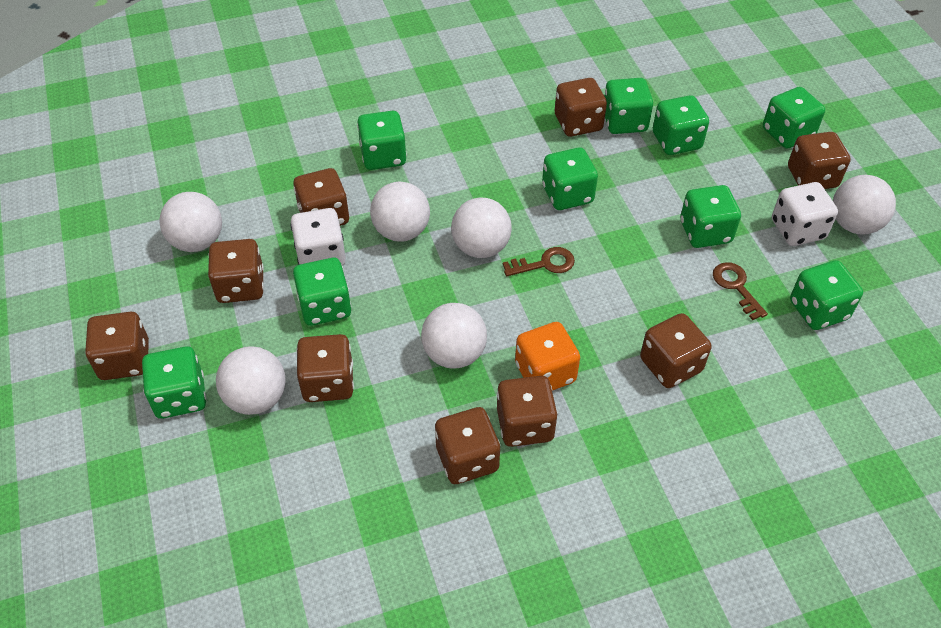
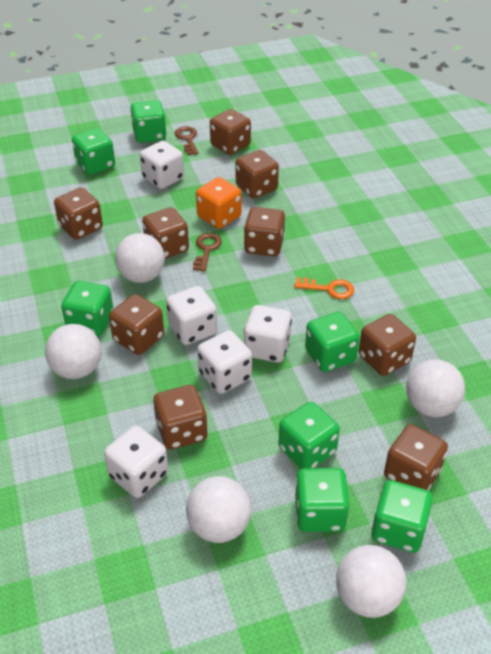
green dice: 9 -> 7
orange key: 0 -> 1
white ball: 6 -> 5
white dice: 2 -> 5

